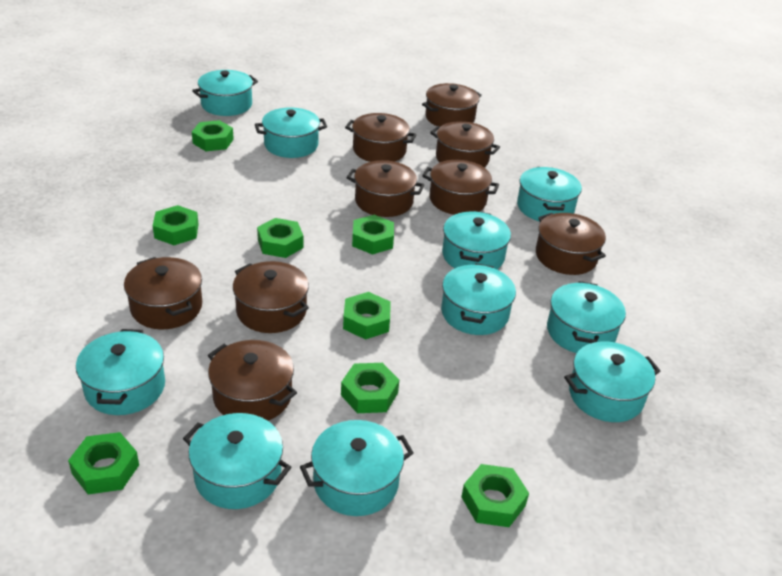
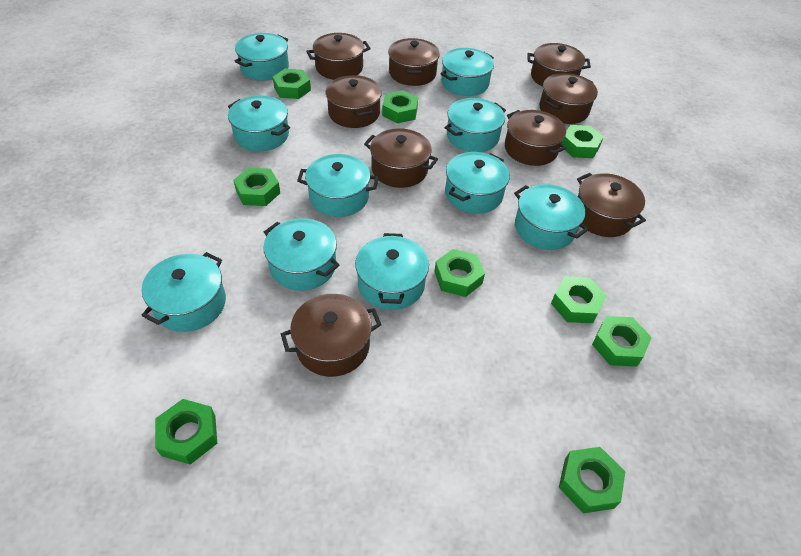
green nut: 8 -> 9

